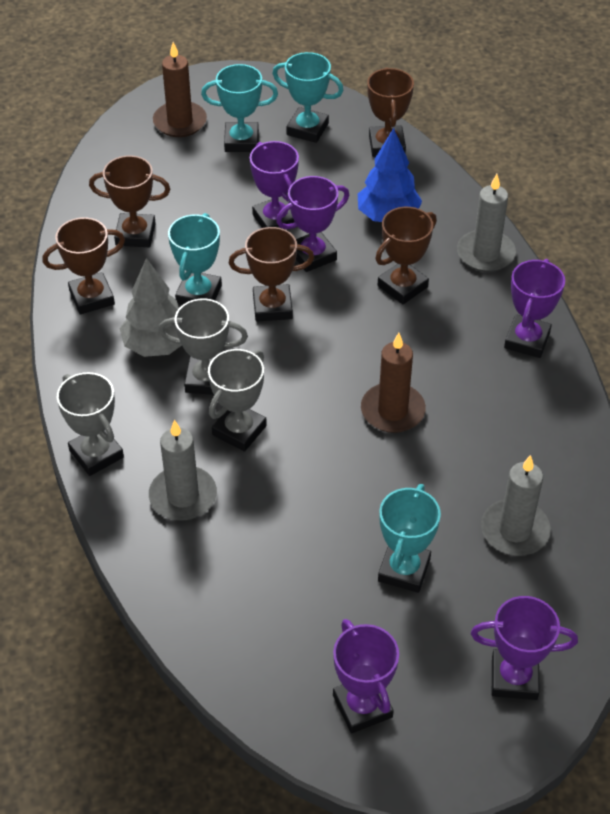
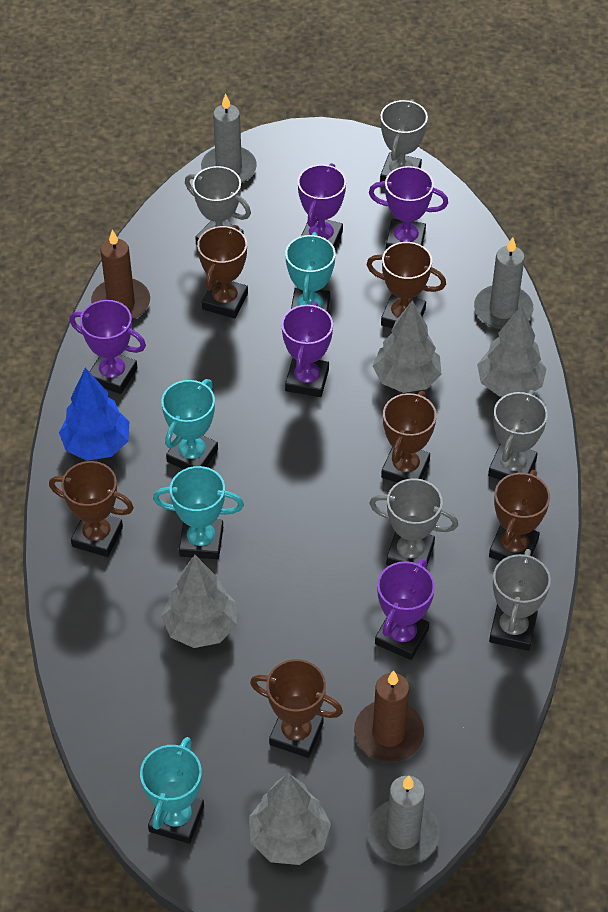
brown trophy: 5 -> 6
grey tree: 1 -> 4
grey trophy: 3 -> 5

